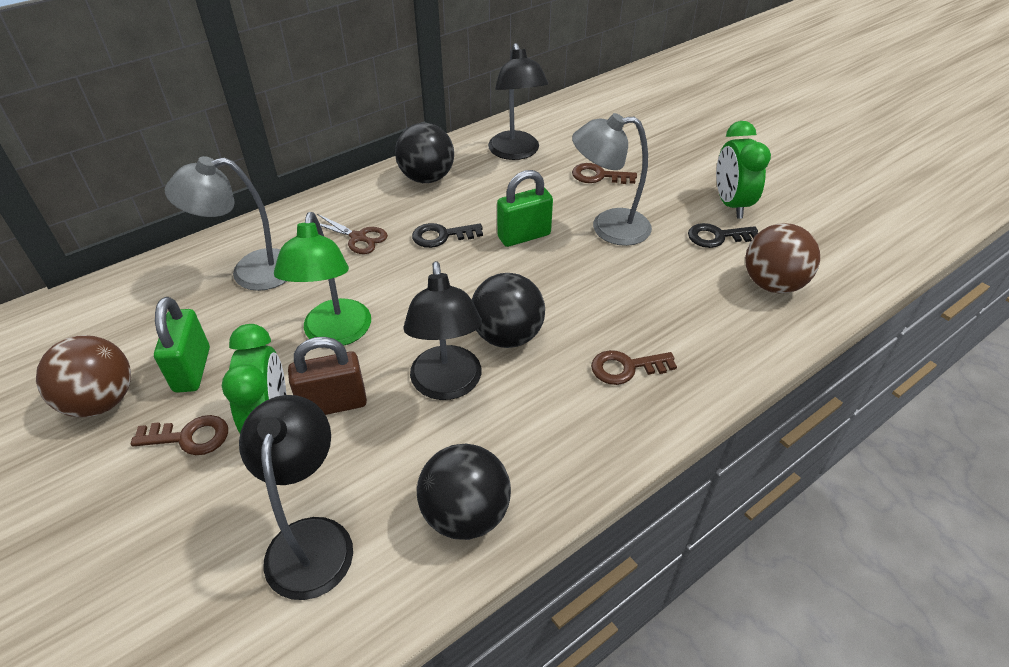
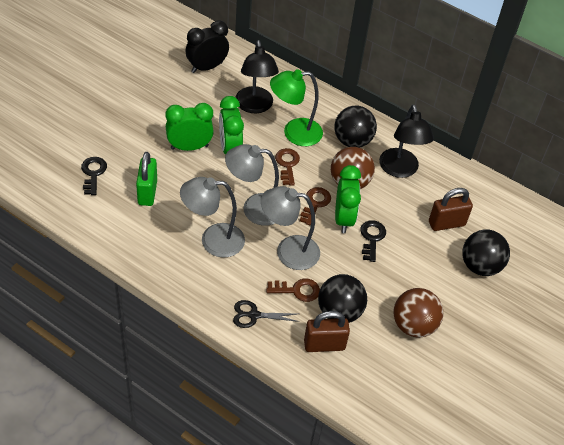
black clock: 0 -> 1
black lamp: 3 -> 2
black scissors: 0 -> 1
brown padlock: 1 -> 2
brown scissors: 1 -> 0
green clock: 2 -> 3
green padlock: 2 -> 1
grey lamp: 2 -> 3

